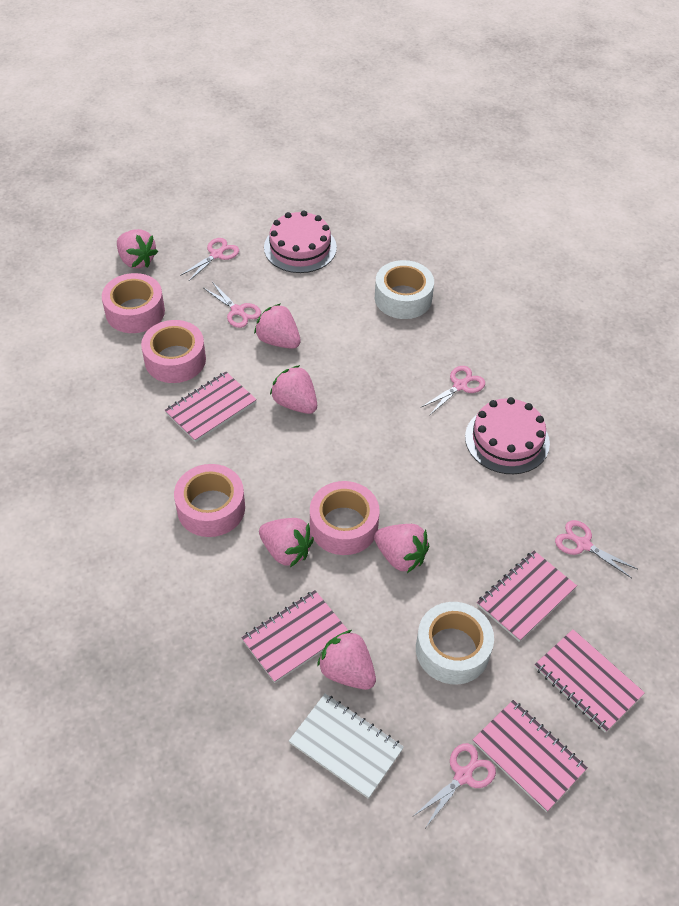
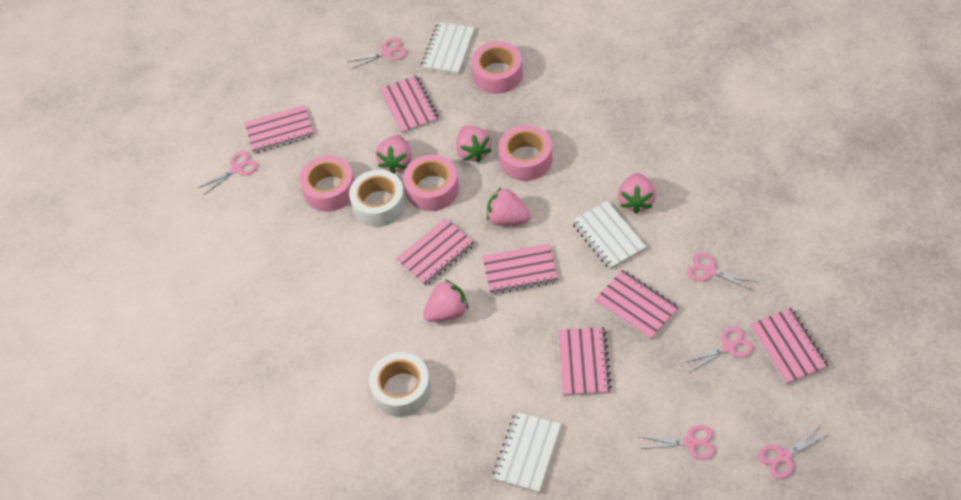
pink cake: 2 -> 0
pink notebook: 5 -> 7
pink scissors: 5 -> 6
pink strawberry: 6 -> 5
white notebook: 1 -> 3

